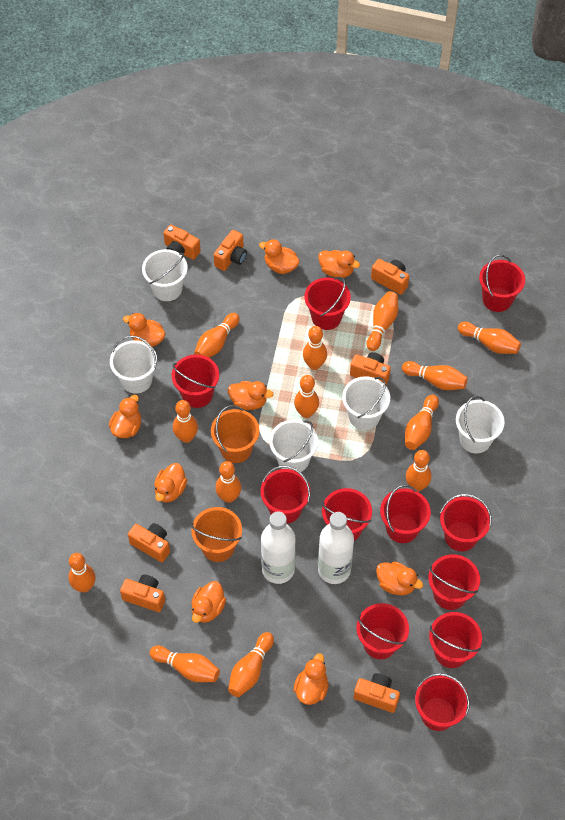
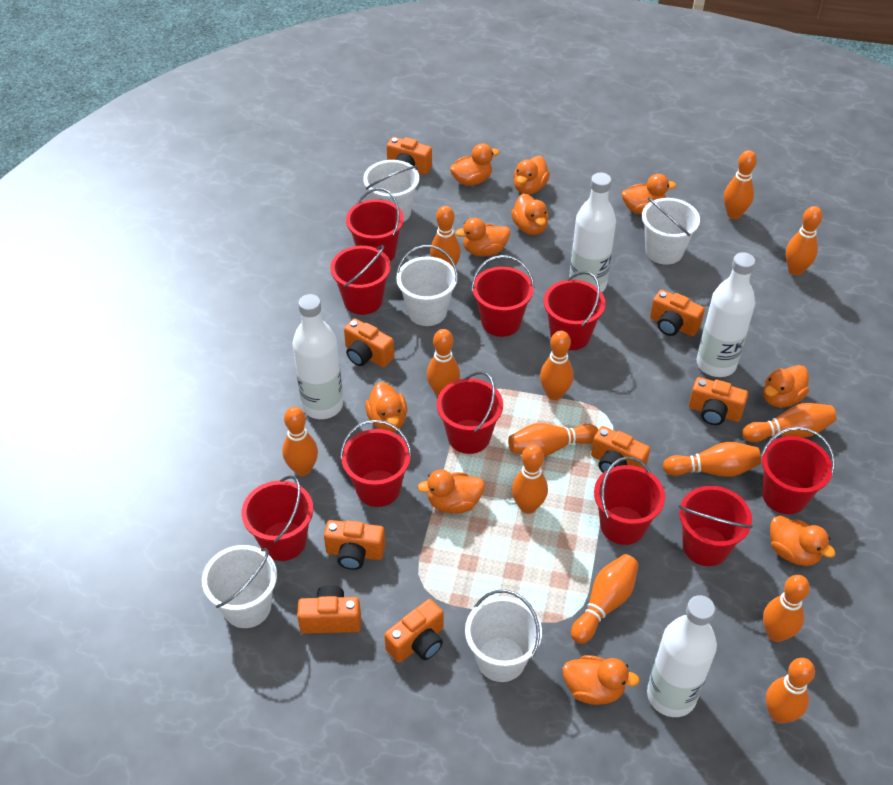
orange bucket: 2 -> 0
orange camera: 7 -> 8
orange duck: 9 -> 10
red bucket: 11 -> 10
white bottle: 2 -> 4

